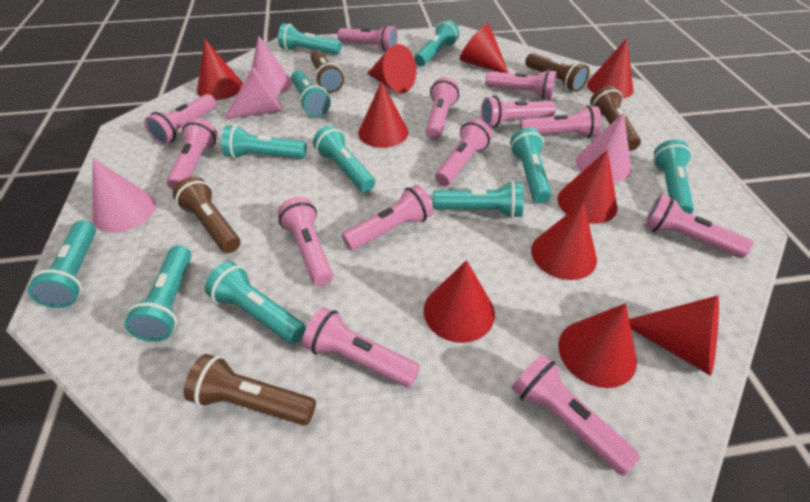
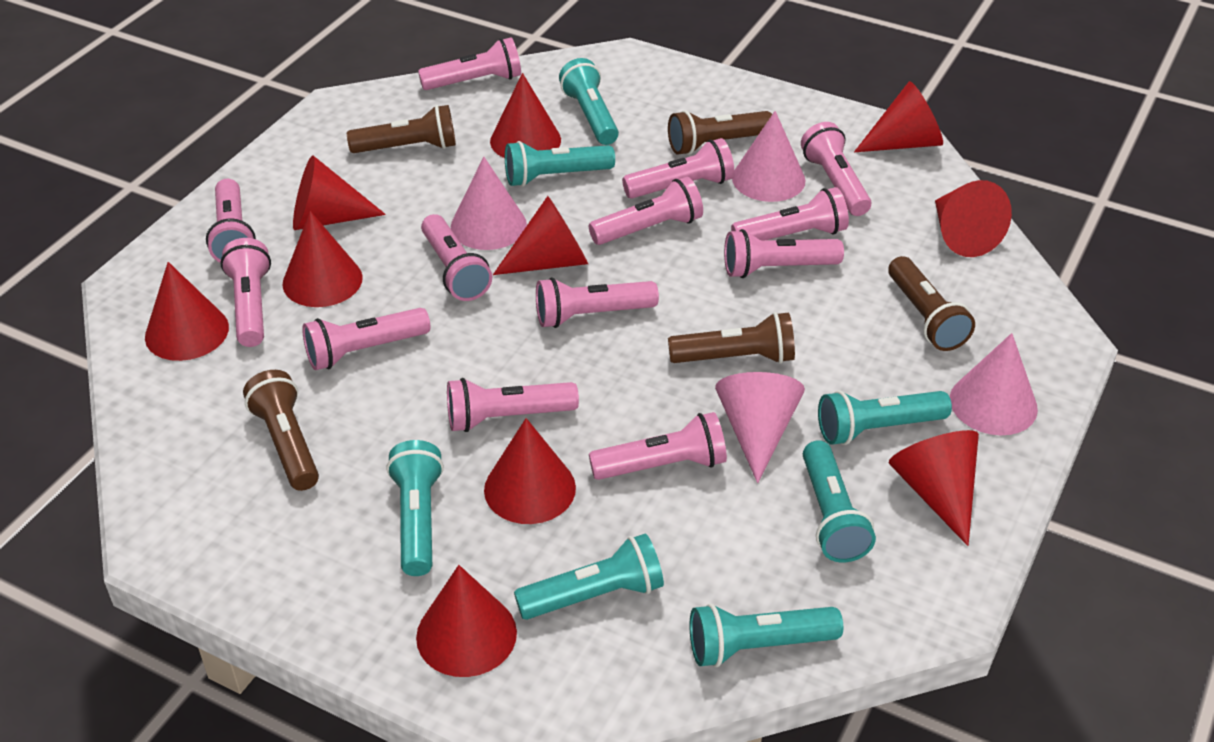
turquoise flashlight: 11 -> 7

